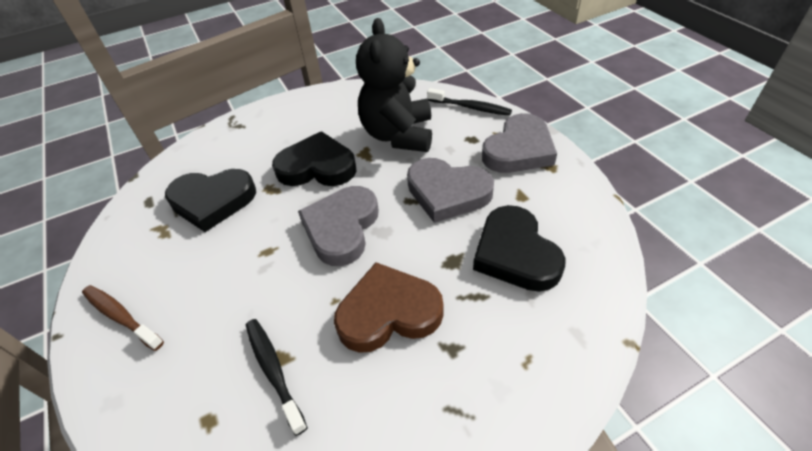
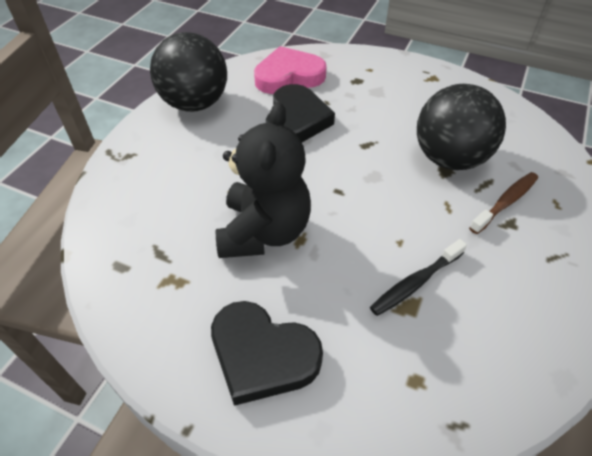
black ball: 0 -> 2
black heart: 3 -> 2
black toothbrush: 2 -> 1
brown heart: 1 -> 0
grey heart: 3 -> 0
pink heart: 0 -> 1

